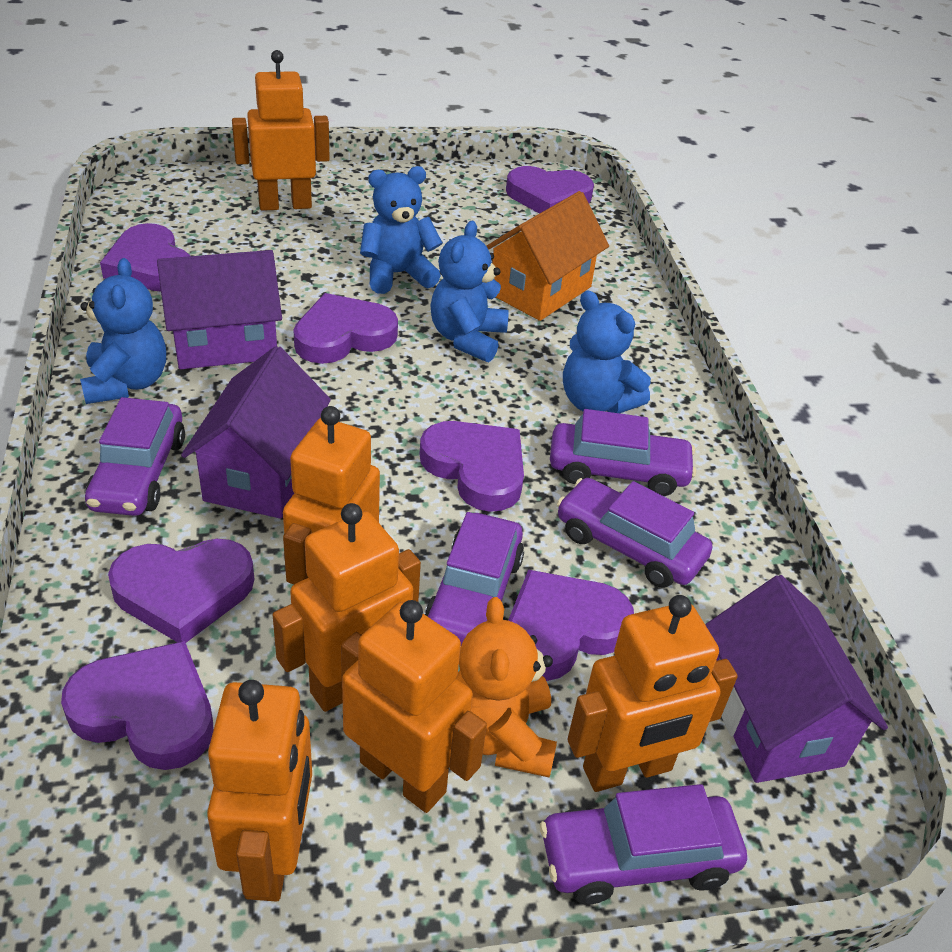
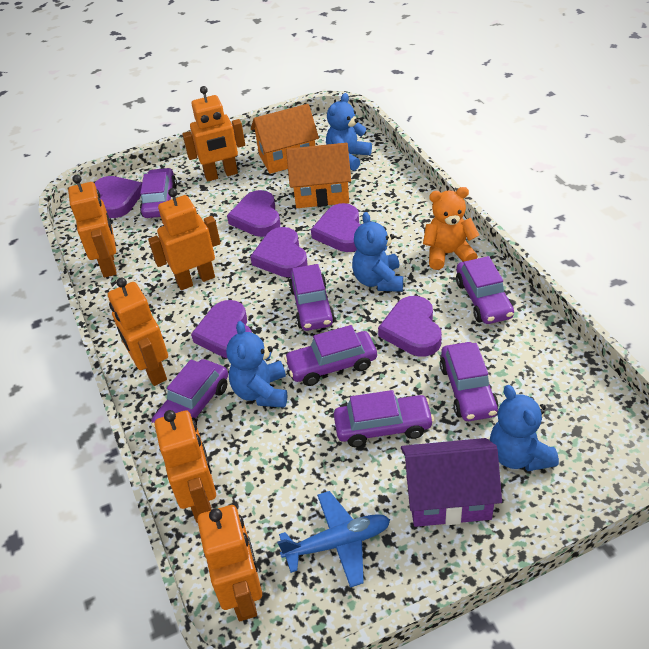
blue plane: 0 -> 1
orange house: 1 -> 2
purple car: 5 -> 7
purple heart: 7 -> 6
purple house: 3 -> 1

